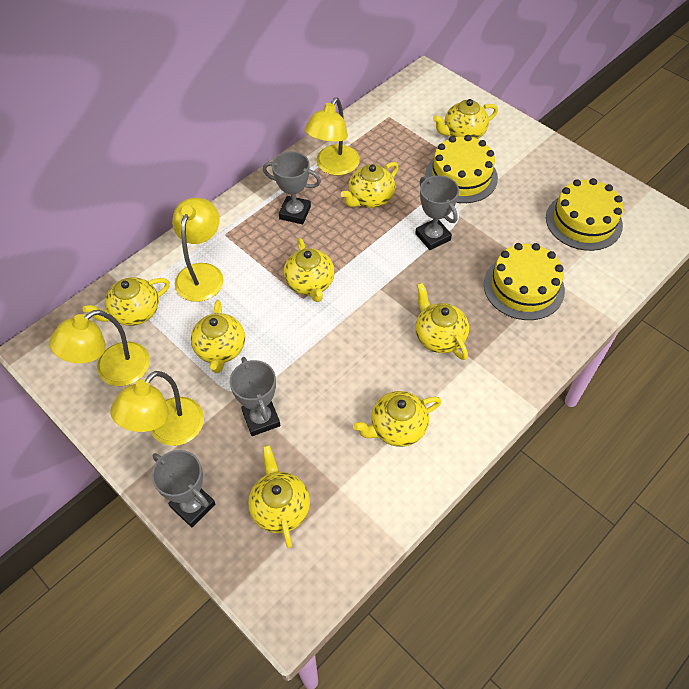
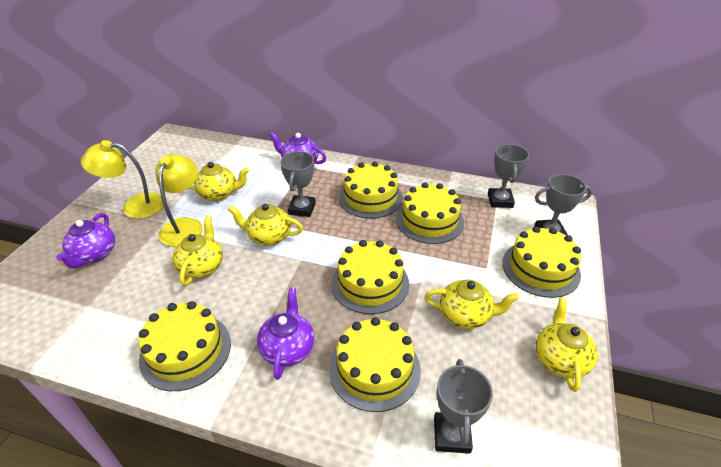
purple teapot: 0 -> 3
yellow cake: 3 -> 6
yellow lamp: 4 -> 2
yellow teapot: 8 -> 5

